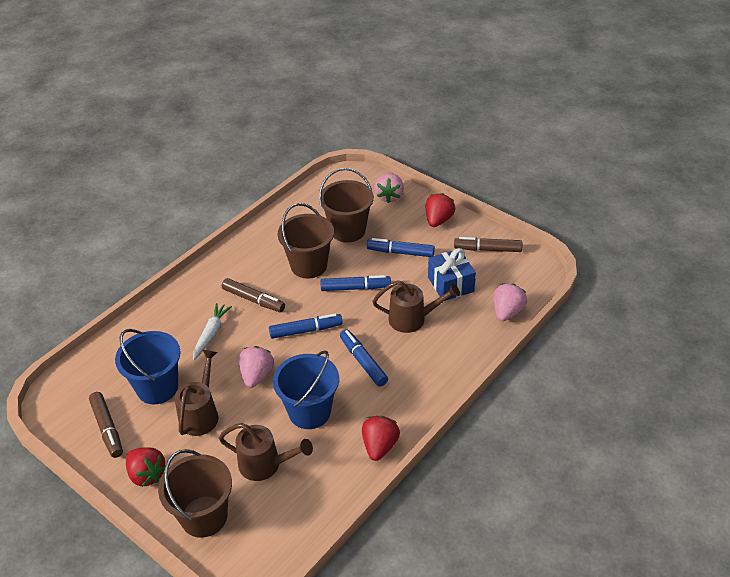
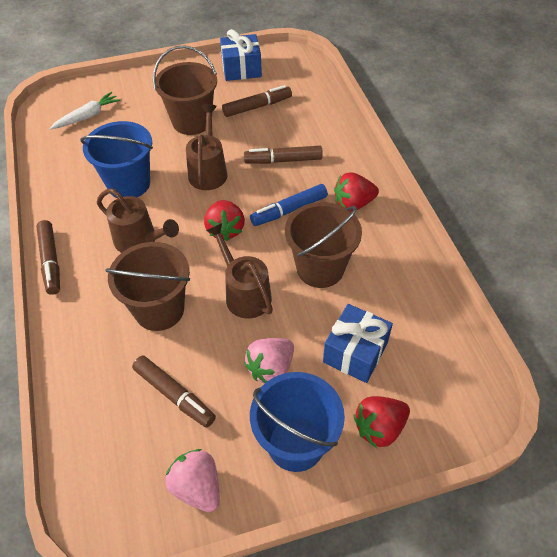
blue gift: 1 -> 2
blue marker: 4 -> 1
brown marker: 3 -> 4
pink strawberry: 3 -> 2

